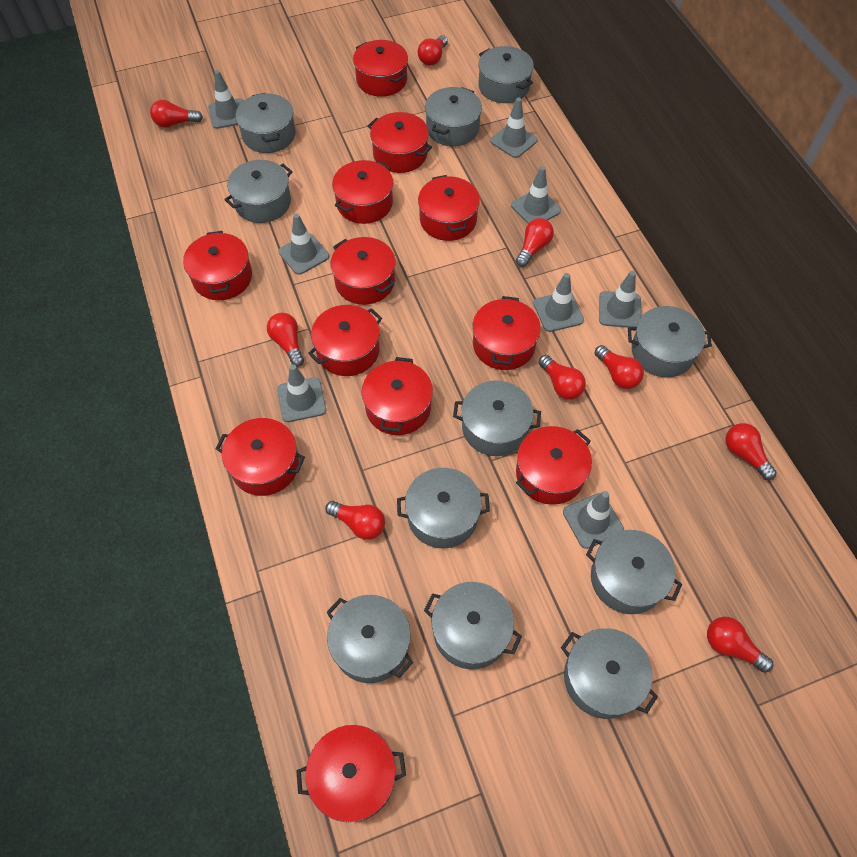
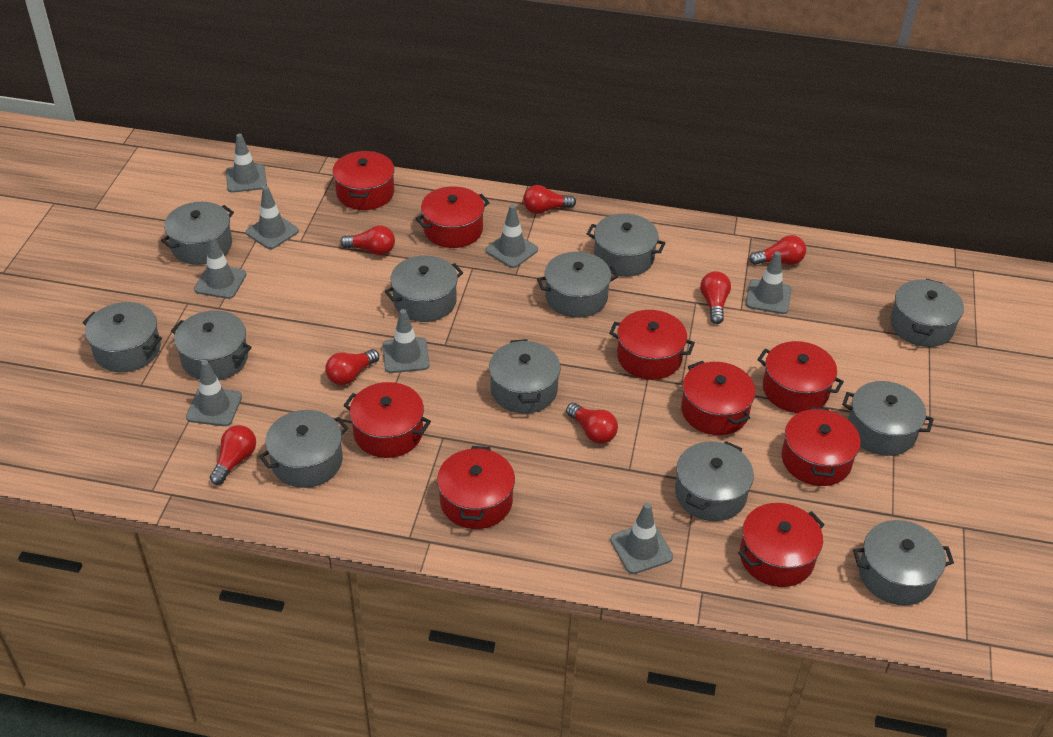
grey pot: 11 -> 12
red light bulb: 9 -> 7
red pot: 12 -> 9

